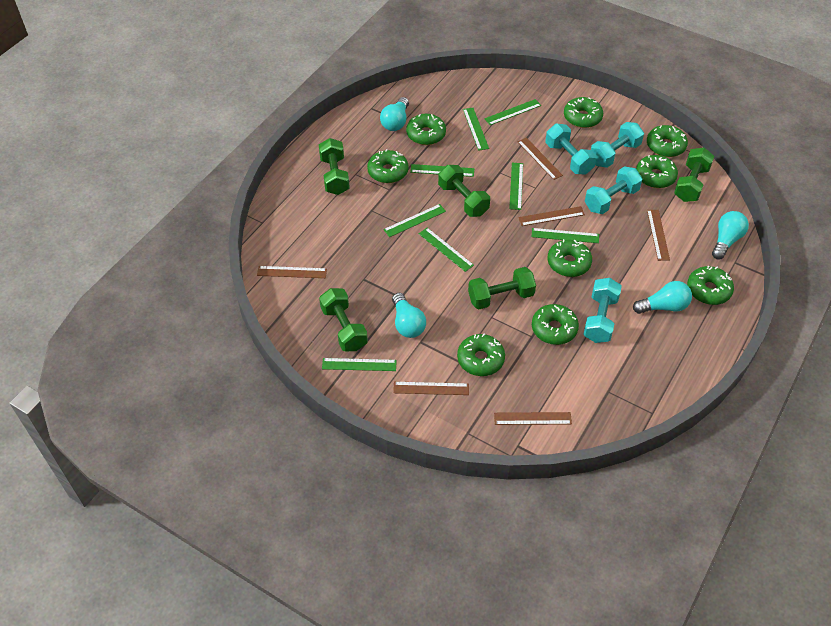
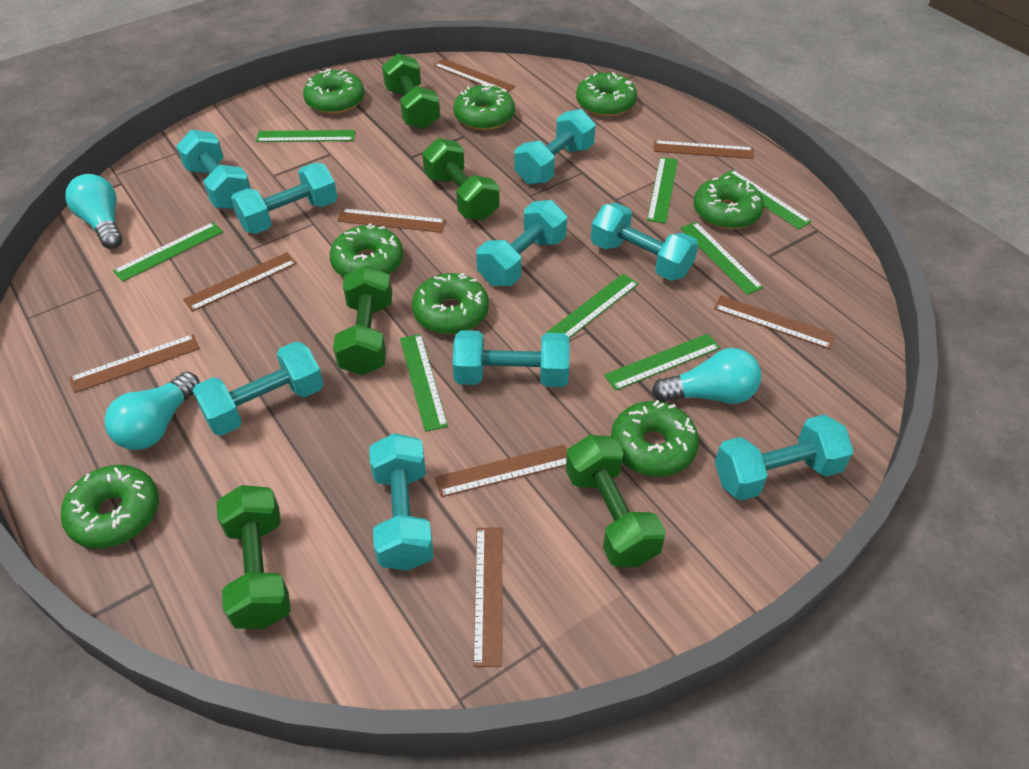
brown ruler: 6 -> 8
green donut: 9 -> 8
turquoise dumbbell: 4 -> 9
turquoise light bulb: 4 -> 3

